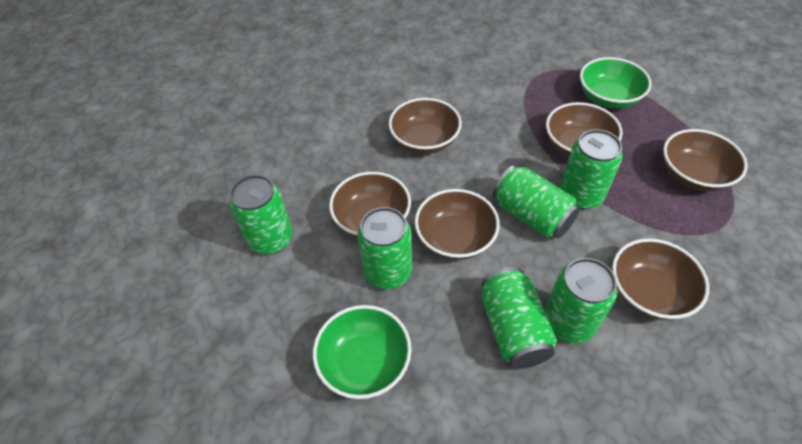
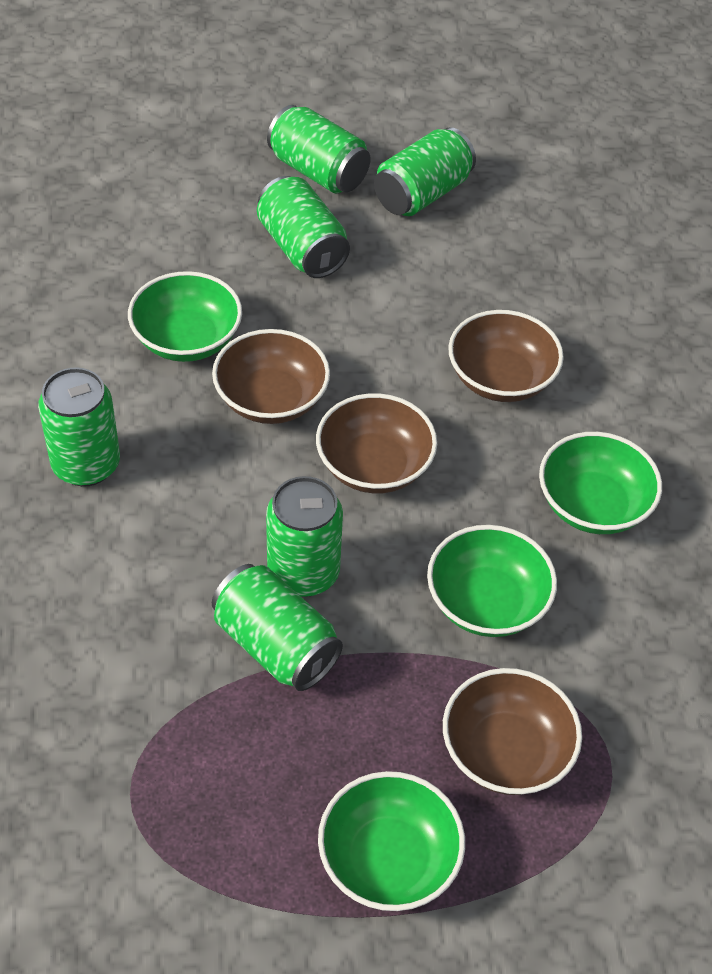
brown bowl: 6 -> 4
green bowl: 2 -> 4

